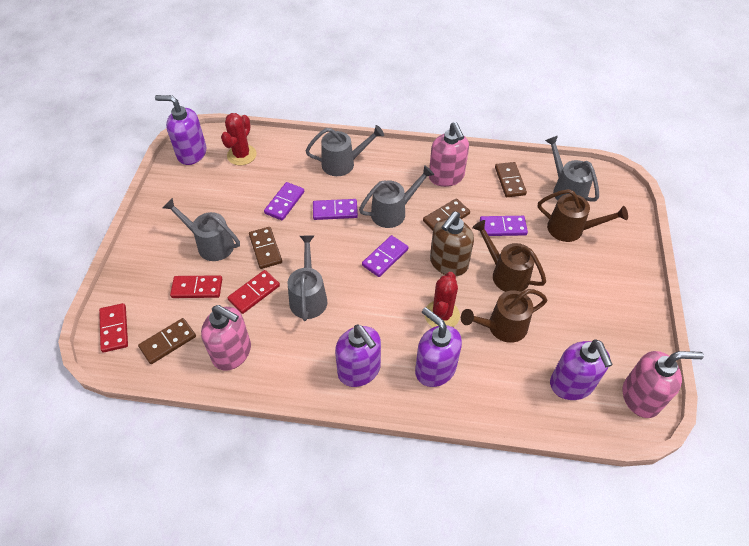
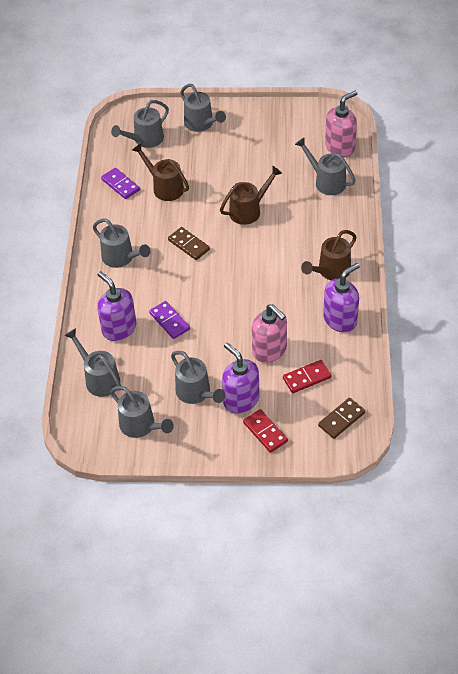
brown domino: 4 -> 2
brown soap dispenser: 1 -> 0
grey watering can: 5 -> 7
pink soap dispenser: 3 -> 2
purple domino: 4 -> 2
purple soap dispenser: 4 -> 3
red cactus: 2 -> 0
red domino: 3 -> 2

